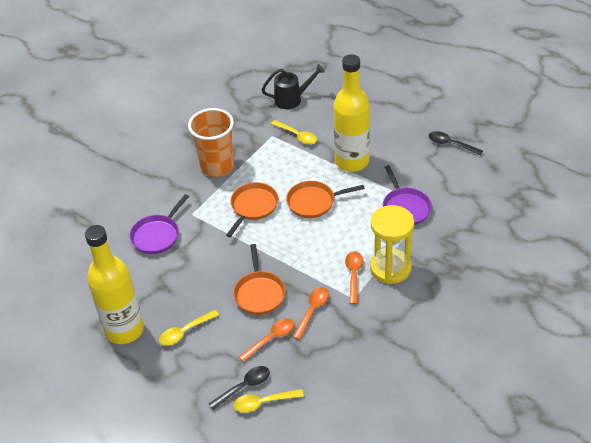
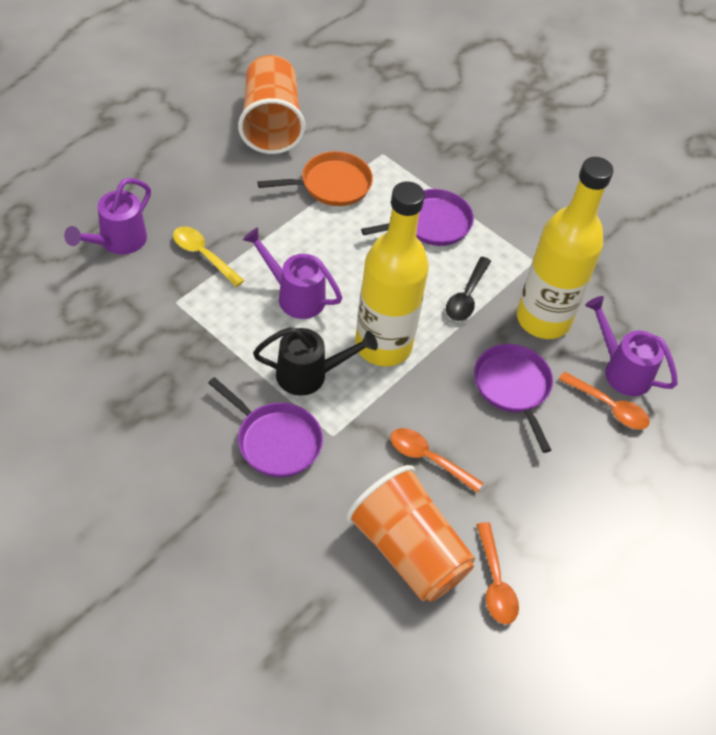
black spoon: 2 -> 1
orange cup: 1 -> 2
orange pan: 3 -> 1
purple pan: 2 -> 3
purple watering can: 0 -> 3
yellow hourglass: 1 -> 0
yellow spoon: 3 -> 1

